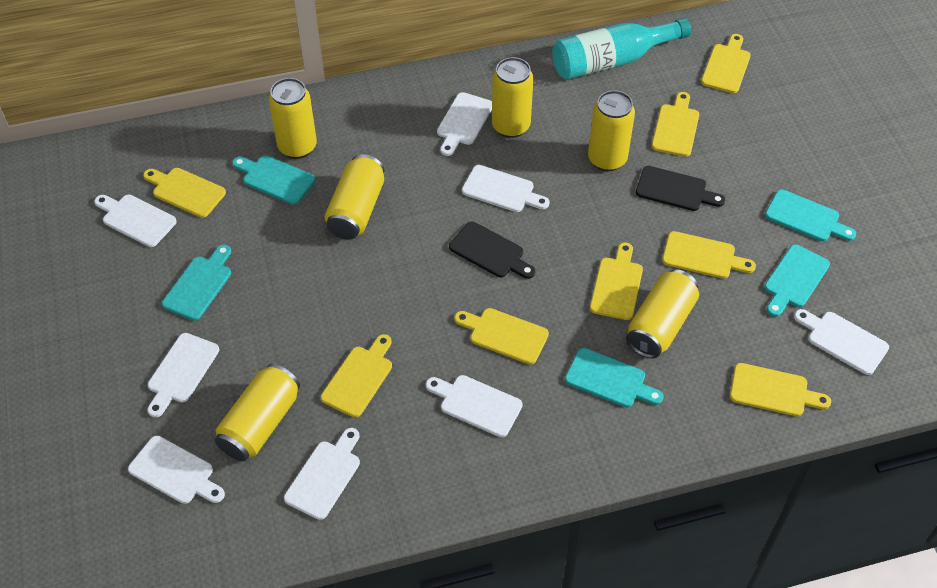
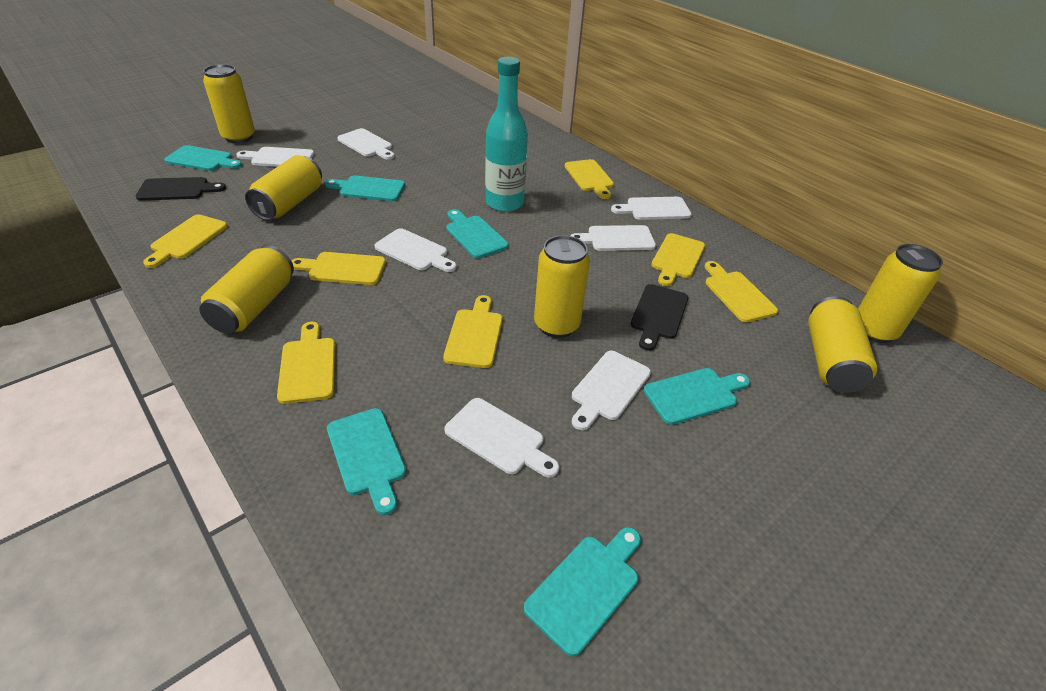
turquoise cutting board: 5 -> 6
white cutting board: 8 -> 7
yellow cutting board: 8 -> 7

